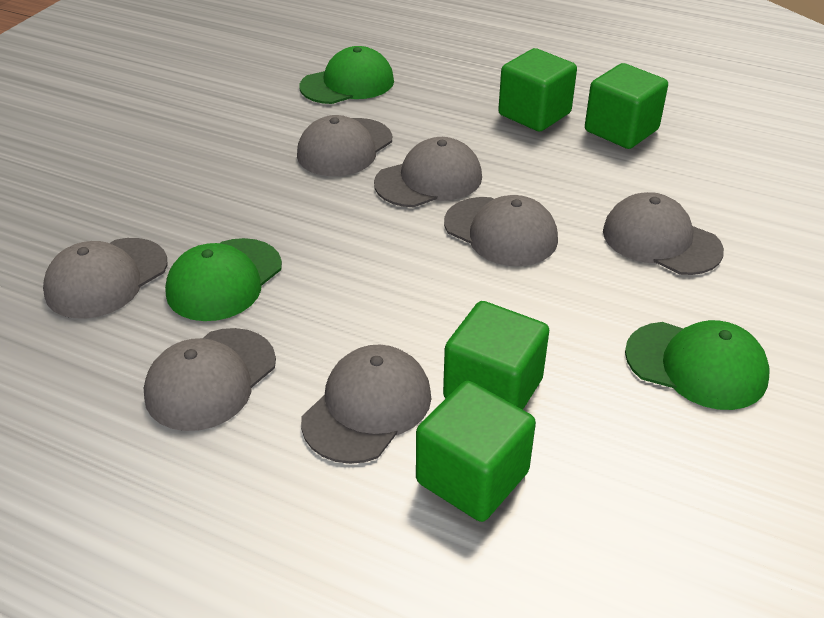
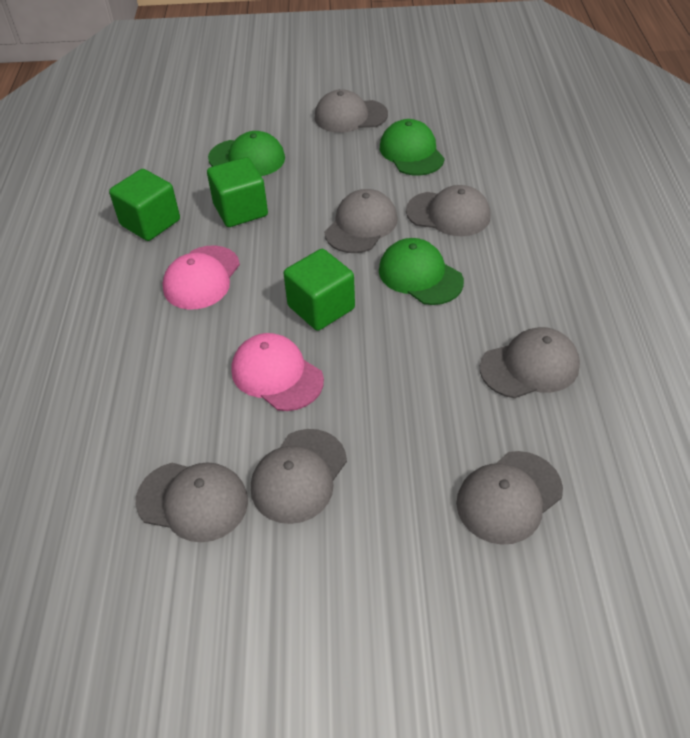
green cube: 4 -> 3
pink cap: 0 -> 2

